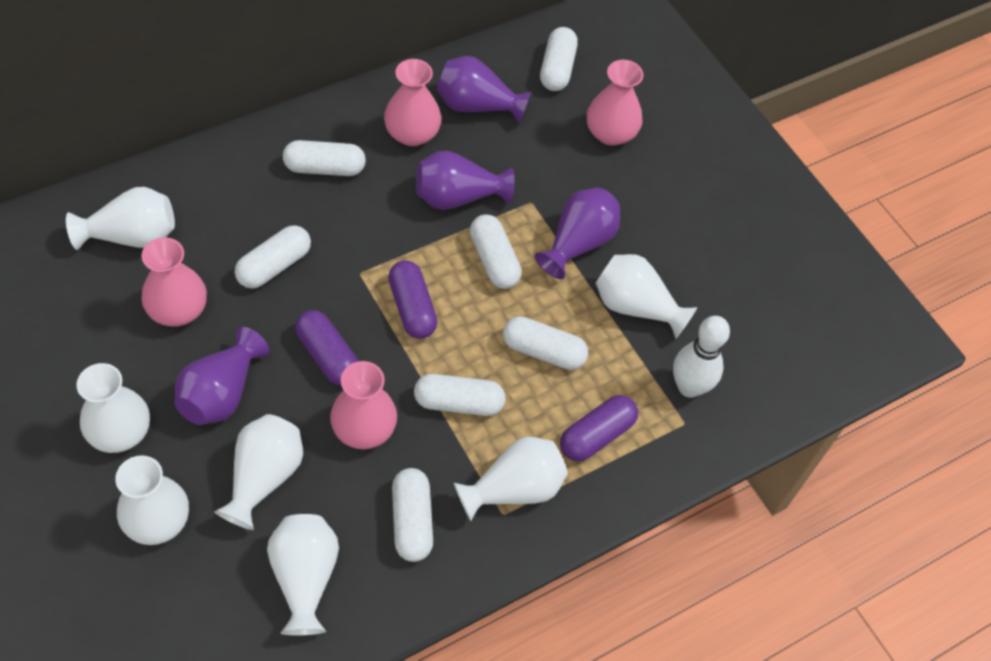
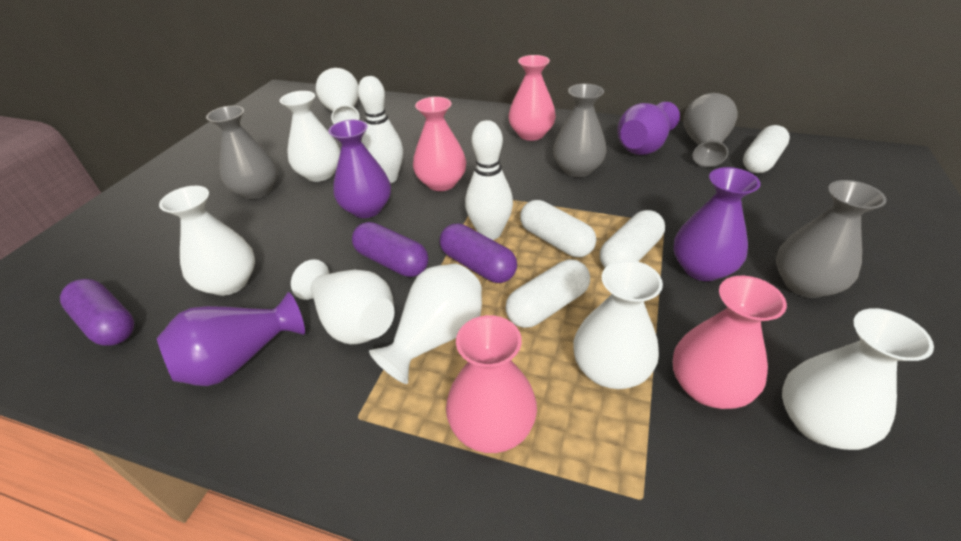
grey vase: 0 -> 4
white bowling pin: 1 -> 2
white capsule: 7 -> 4

